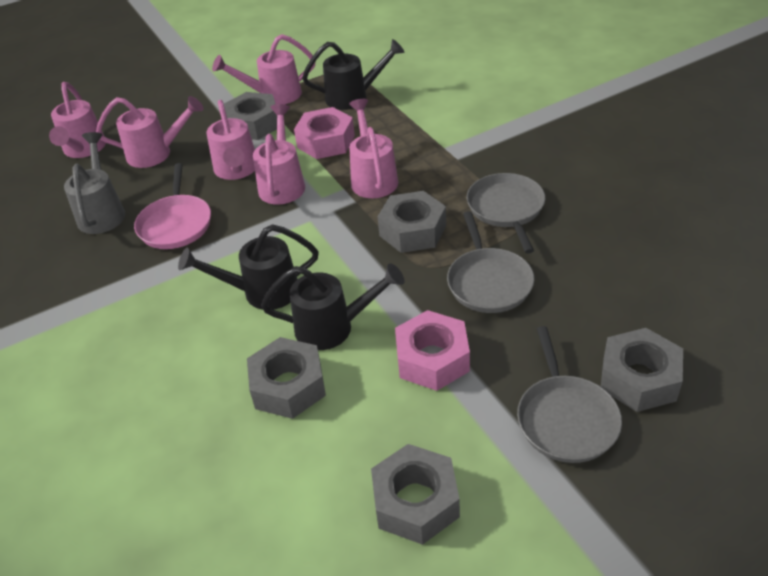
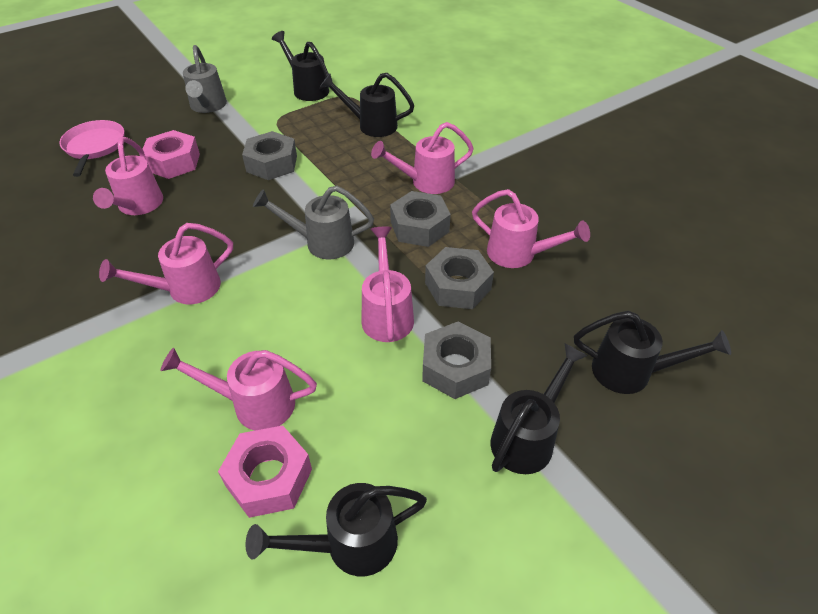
black watering can: 3 -> 5
grey nut: 5 -> 4
grey pan: 3 -> 0
grey watering can: 1 -> 2

